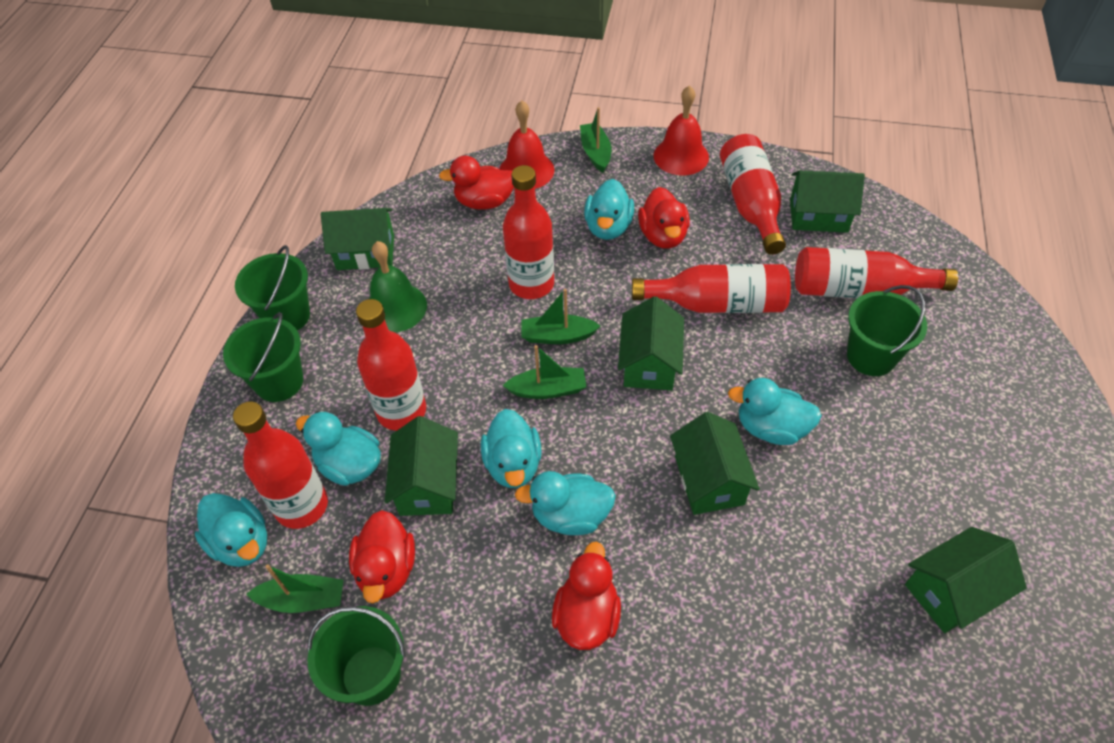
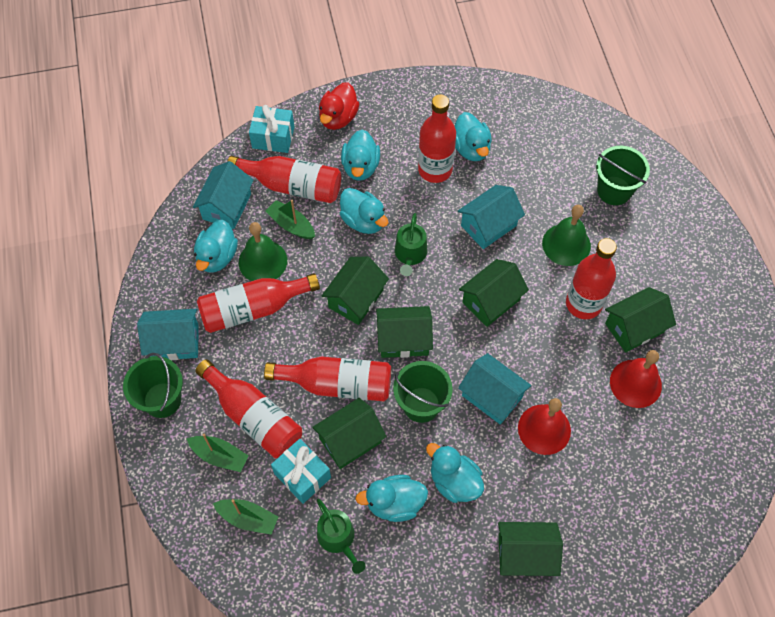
green bell: 1 -> 2
green boat: 4 -> 3
green bucket: 4 -> 3
green watering can: 0 -> 2
red duck: 4 -> 1
turquoise gift: 0 -> 2
turquoise house: 0 -> 4

